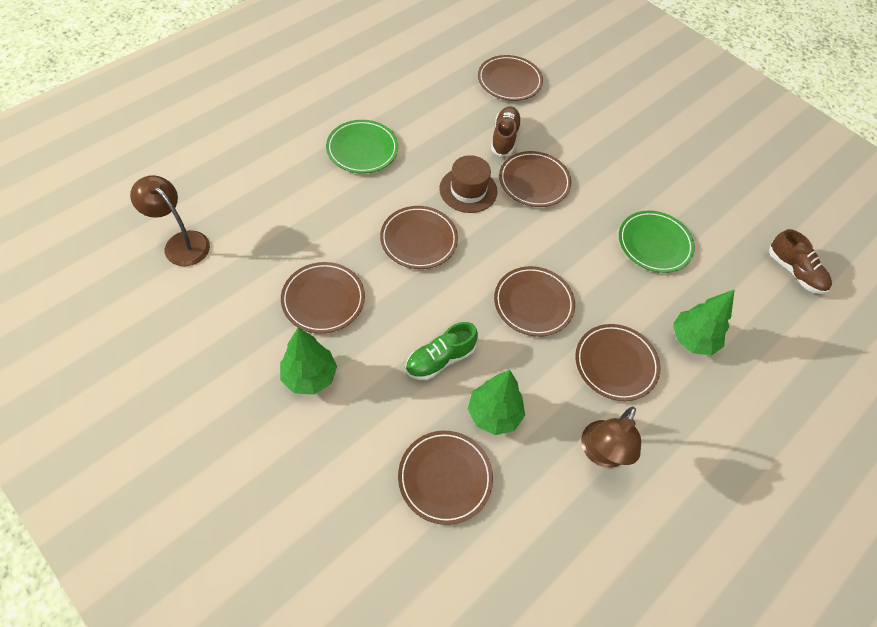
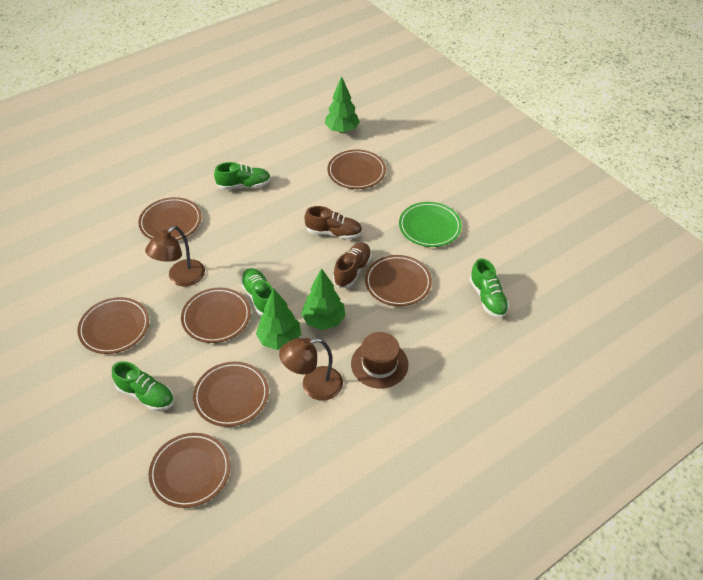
green plate: 2 -> 1
green shoe: 1 -> 4

